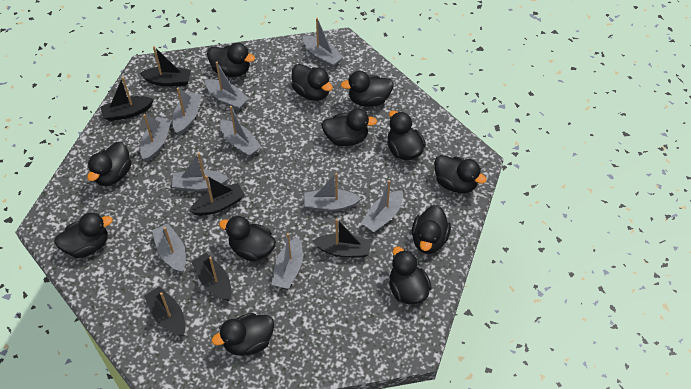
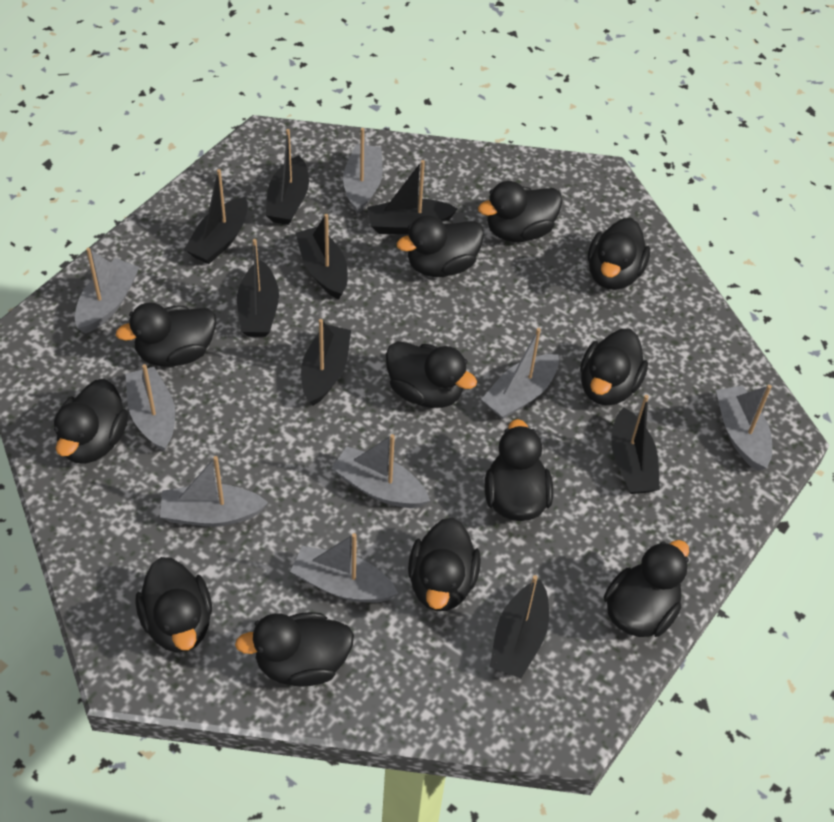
black boat: 6 -> 8
grey boat: 10 -> 8

